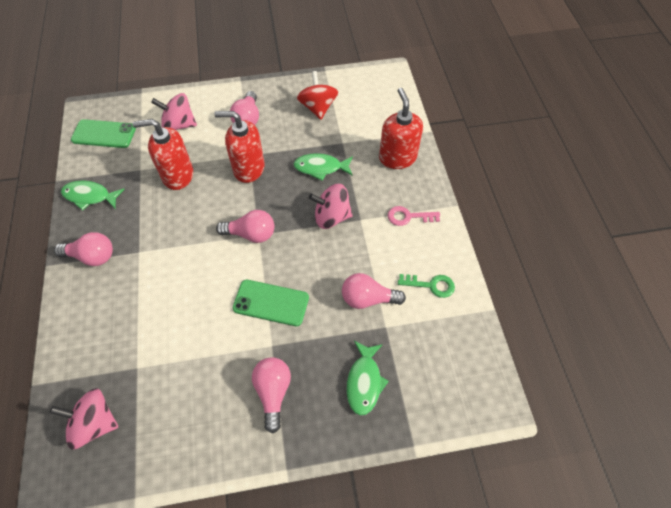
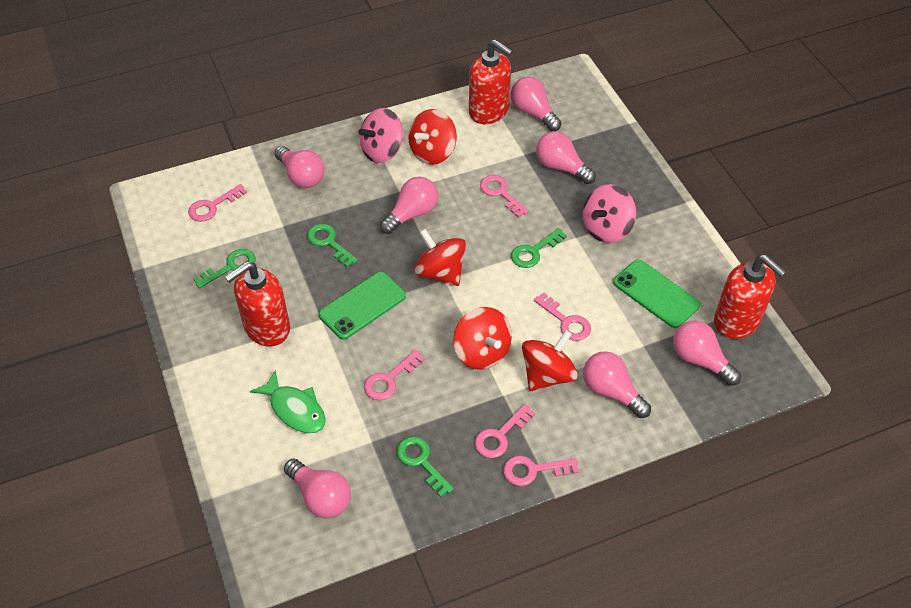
green fish: 3 -> 1
green key: 1 -> 4
pink key: 1 -> 6
pink light bulb: 5 -> 7
pink spinning top: 3 -> 2
red spinning top: 1 -> 4

